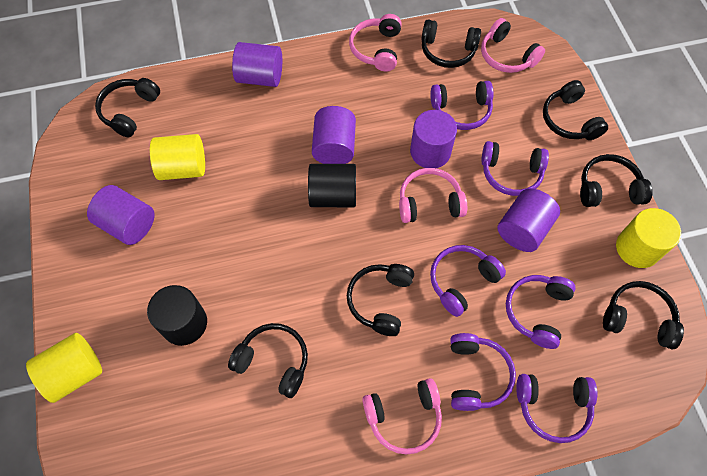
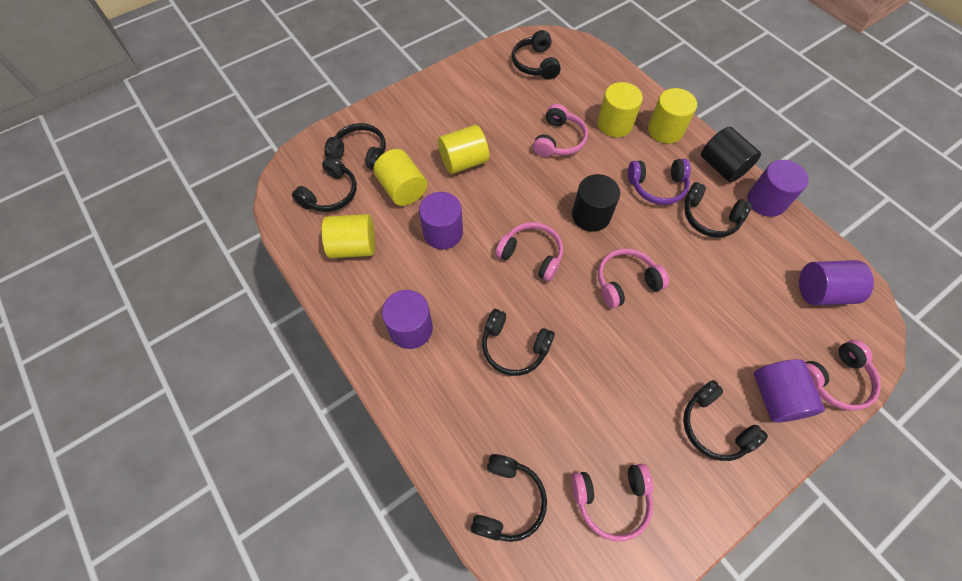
pink headphones: 4 -> 5
purple headphones: 6 -> 1
yellow cylinder: 3 -> 5

